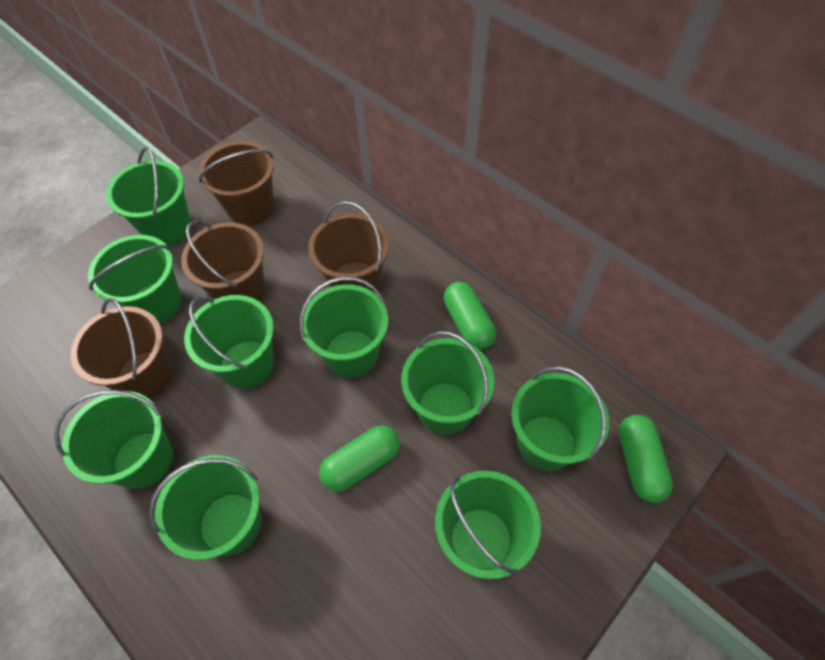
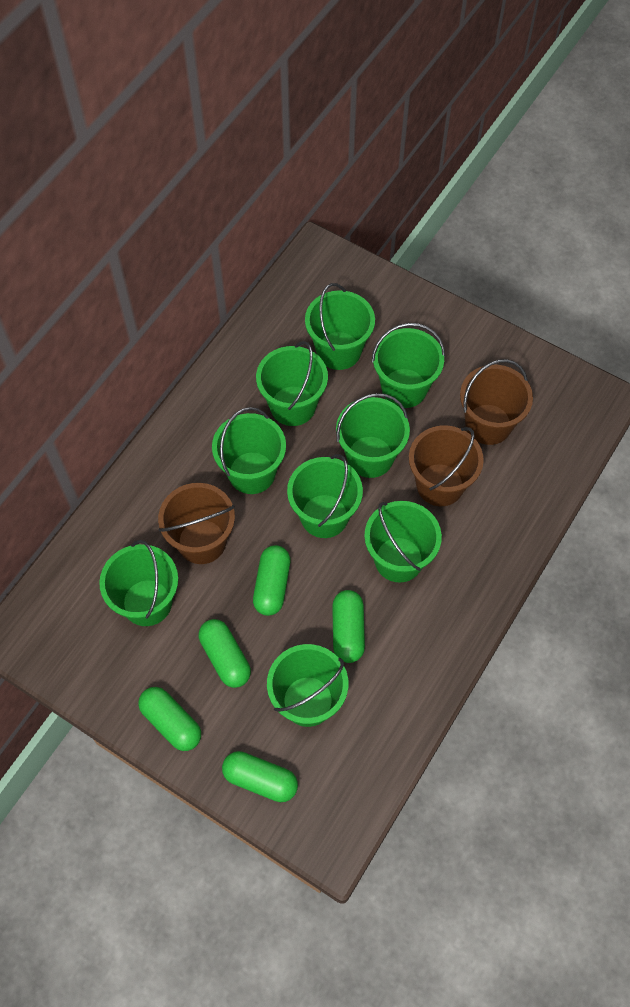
brown bucket: 4 -> 3
green capsule: 3 -> 5

